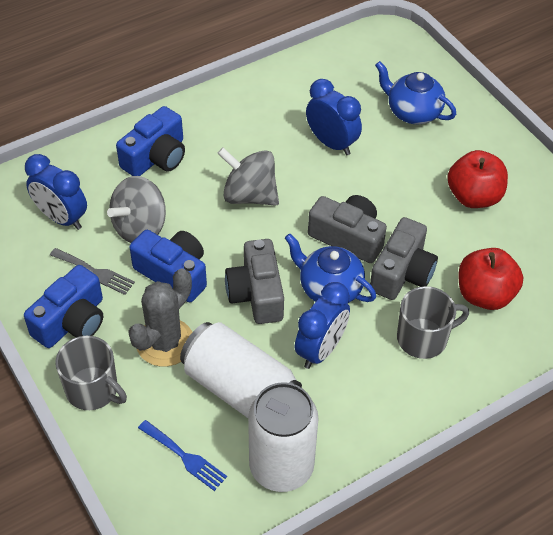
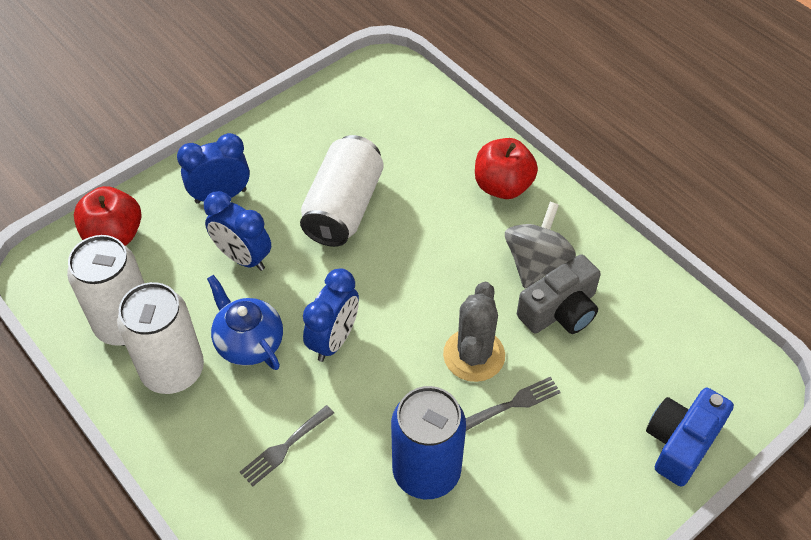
blue camera: 3 -> 1
blue can: 0 -> 1
blue fork: 1 -> 0
blue teapot: 2 -> 1
grey camera: 3 -> 1
grey fork: 1 -> 2
grey mug: 2 -> 0
grey spinning top: 2 -> 1
white can: 2 -> 3

